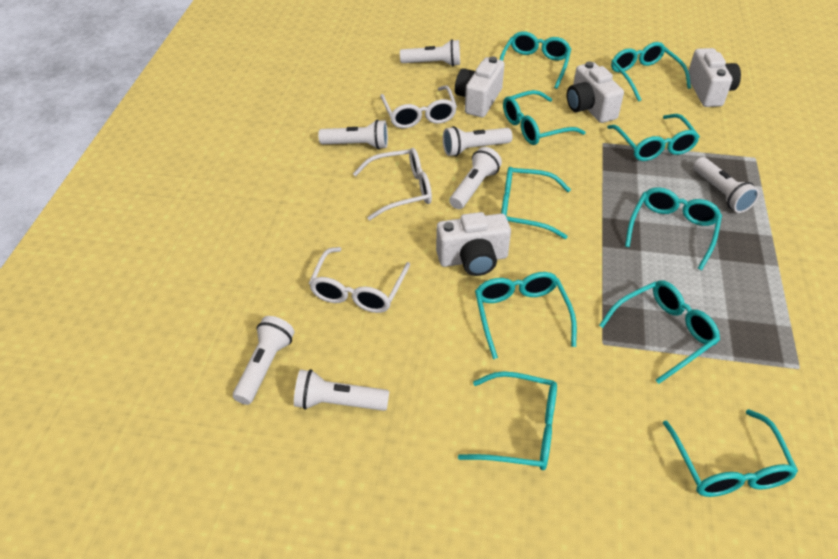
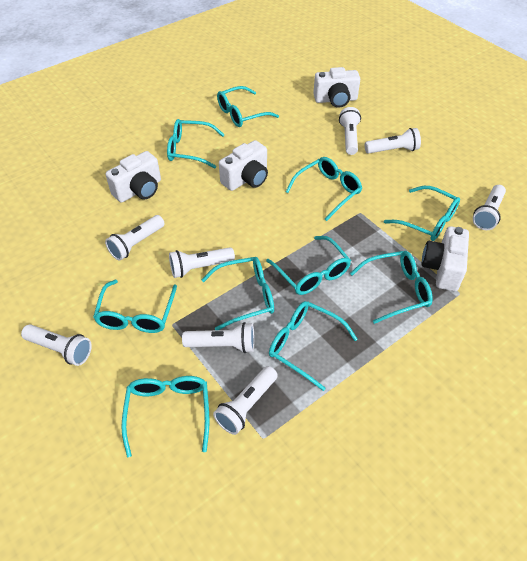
white flashlight: 7 -> 8
white glasses: 3 -> 0

